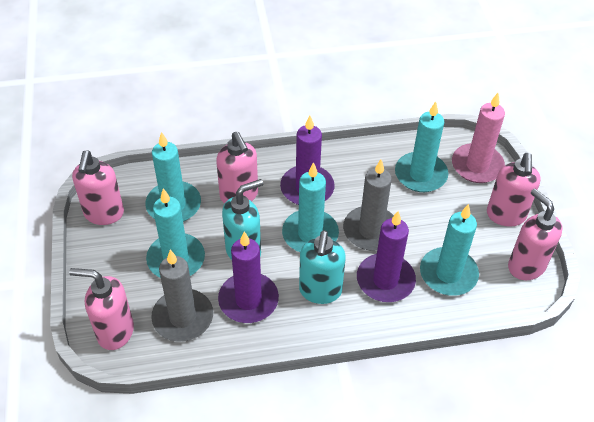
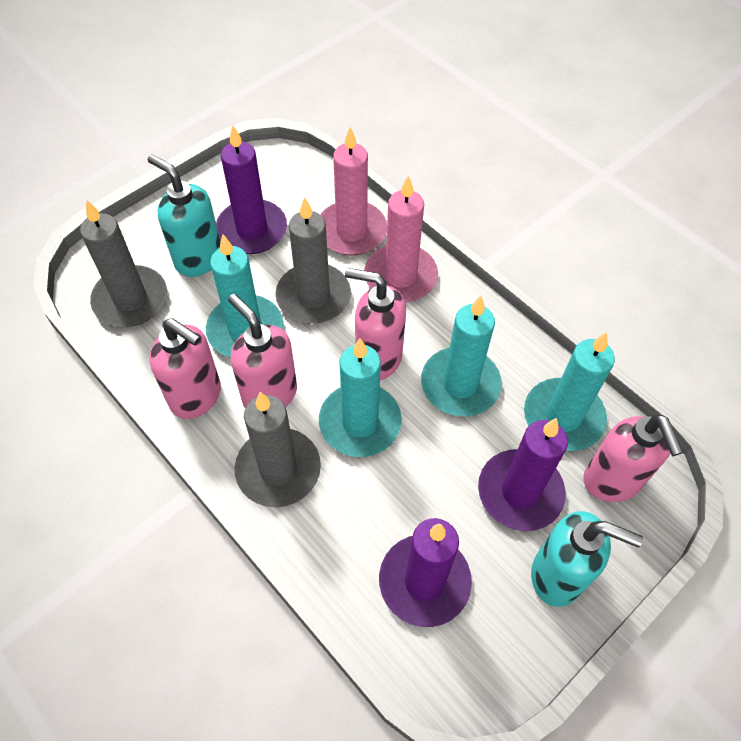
grey candle: 2 -> 3
pink candle: 1 -> 2
pink soap dispenser: 5 -> 4
turquoise candle: 5 -> 4

